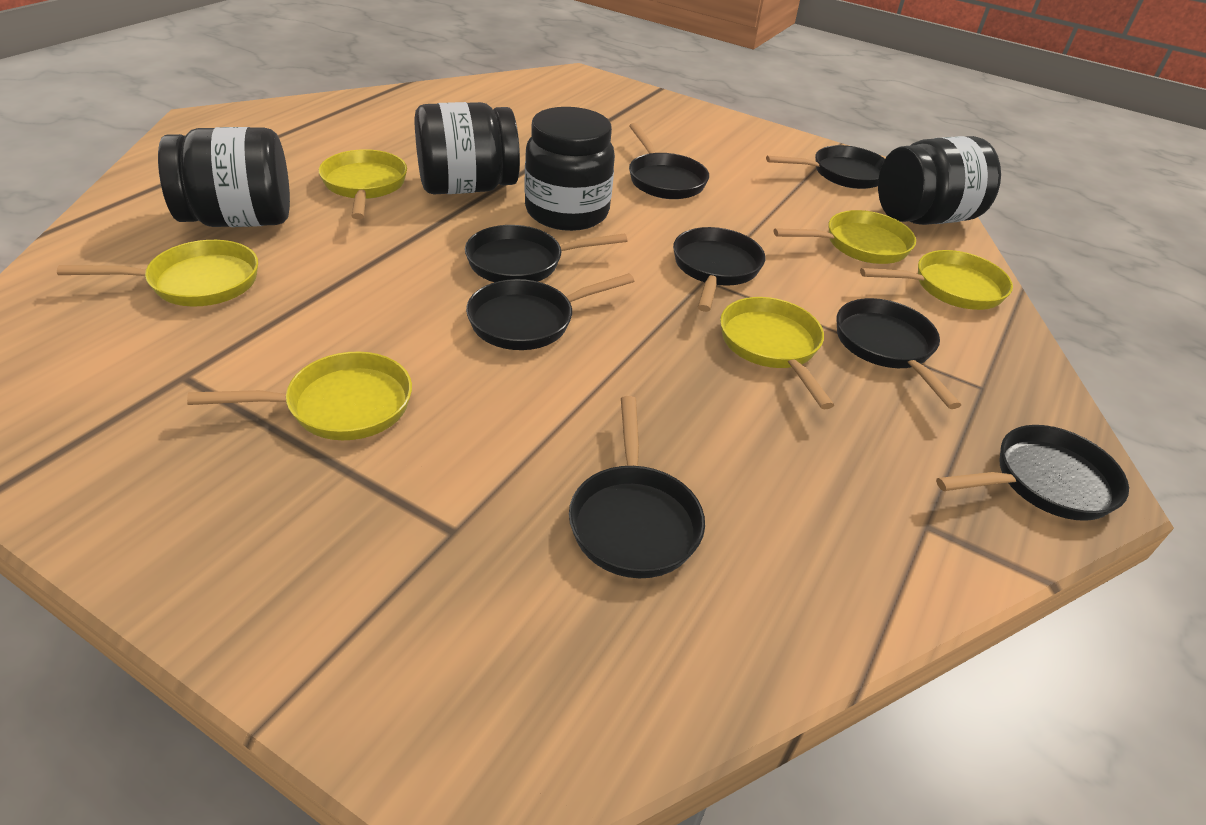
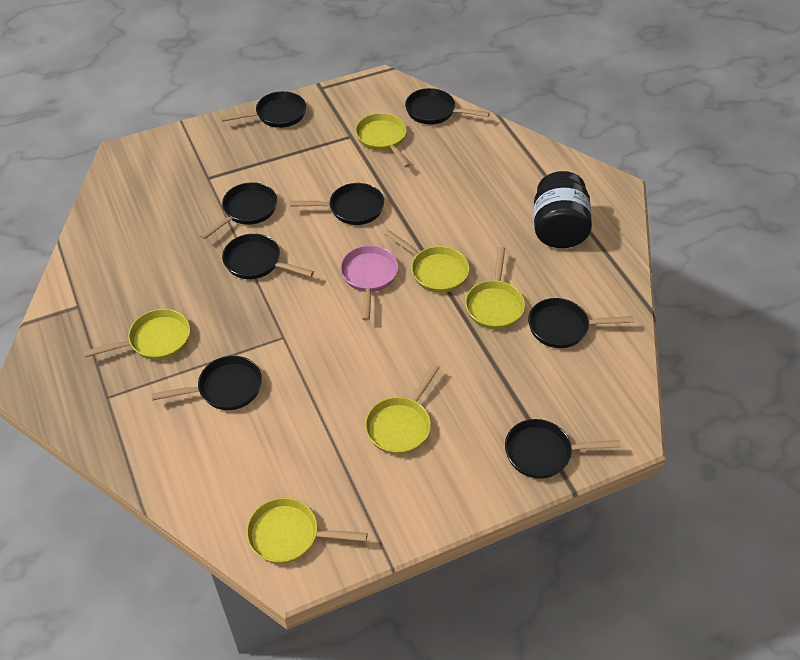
black jar: 4 -> 1
pink pan: 0 -> 1

